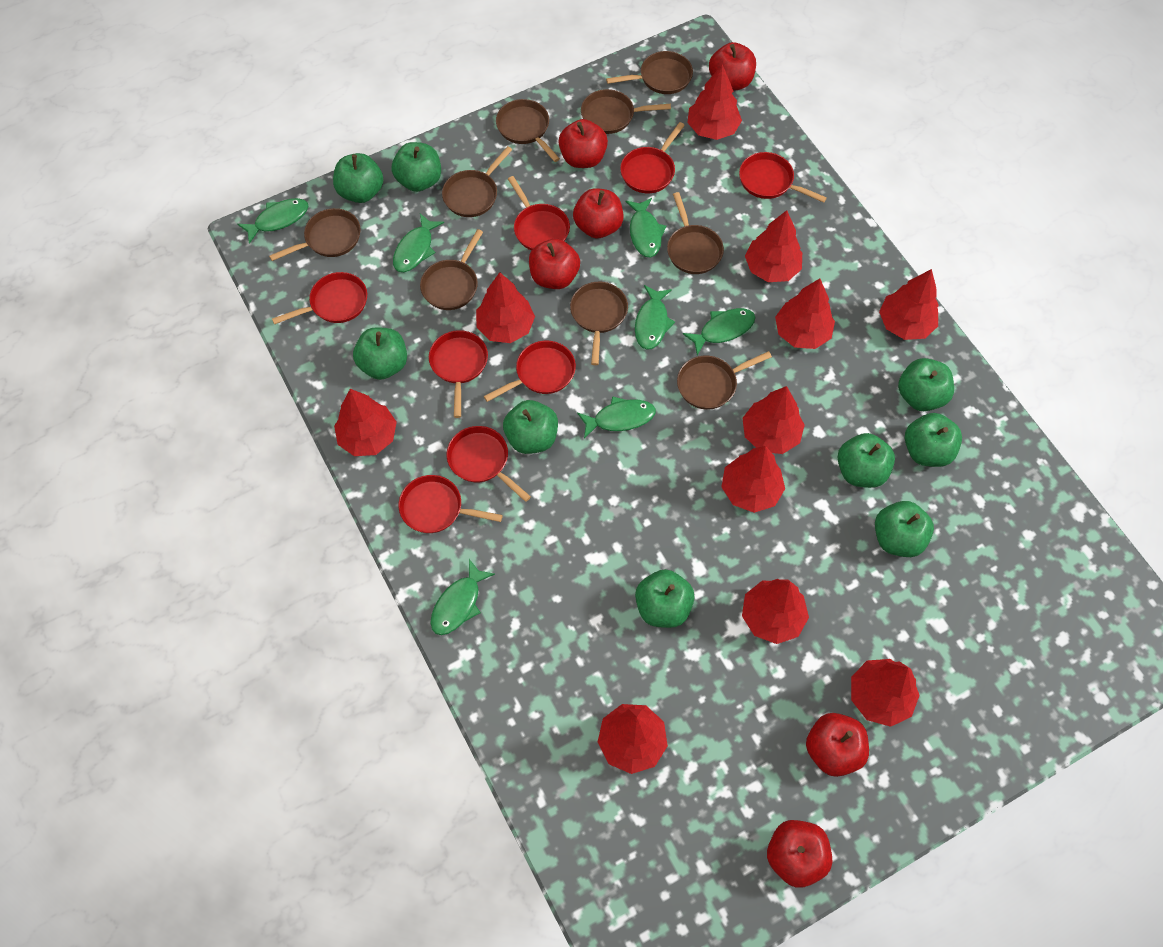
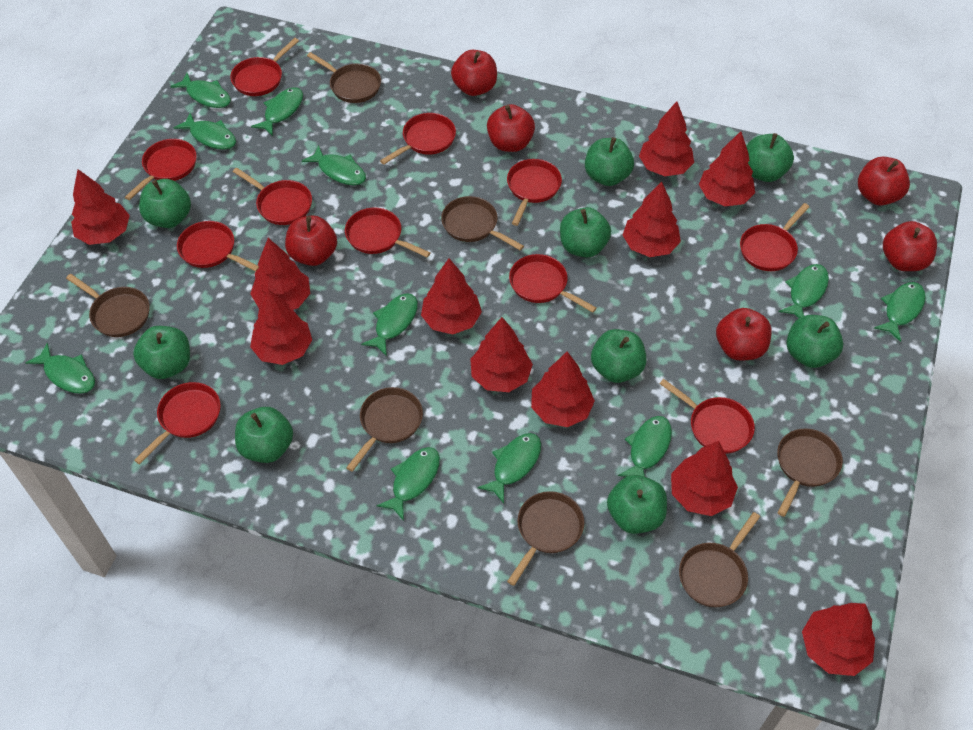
brown pan: 9 -> 7
green fish: 7 -> 11
red pan: 8 -> 11

